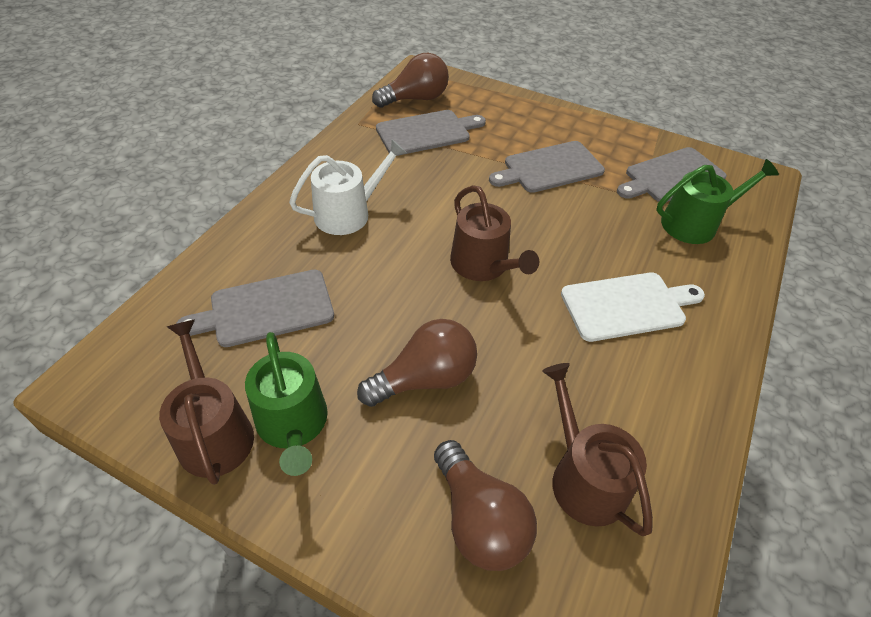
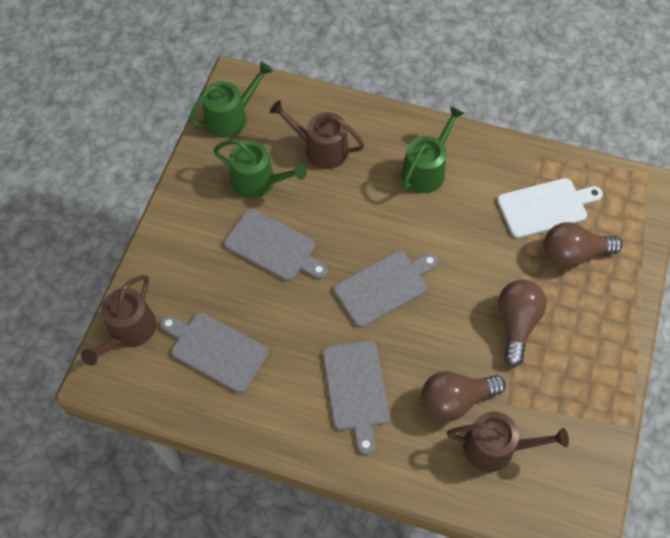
green watering can: 2 -> 3
white watering can: 1 -> 0

